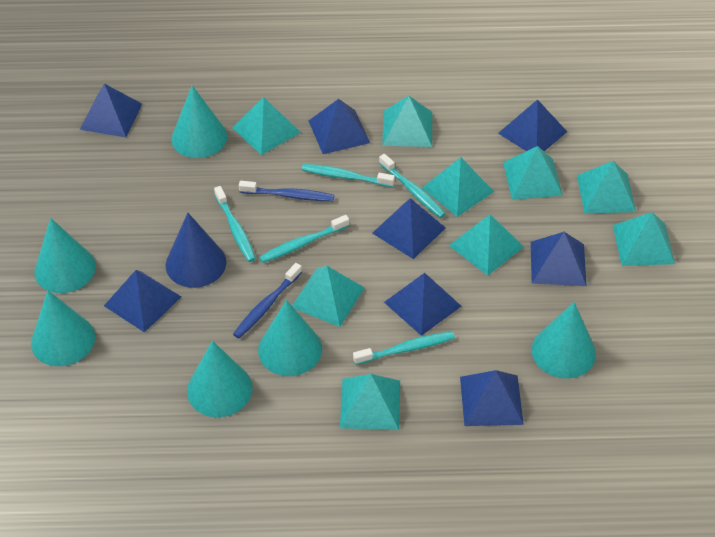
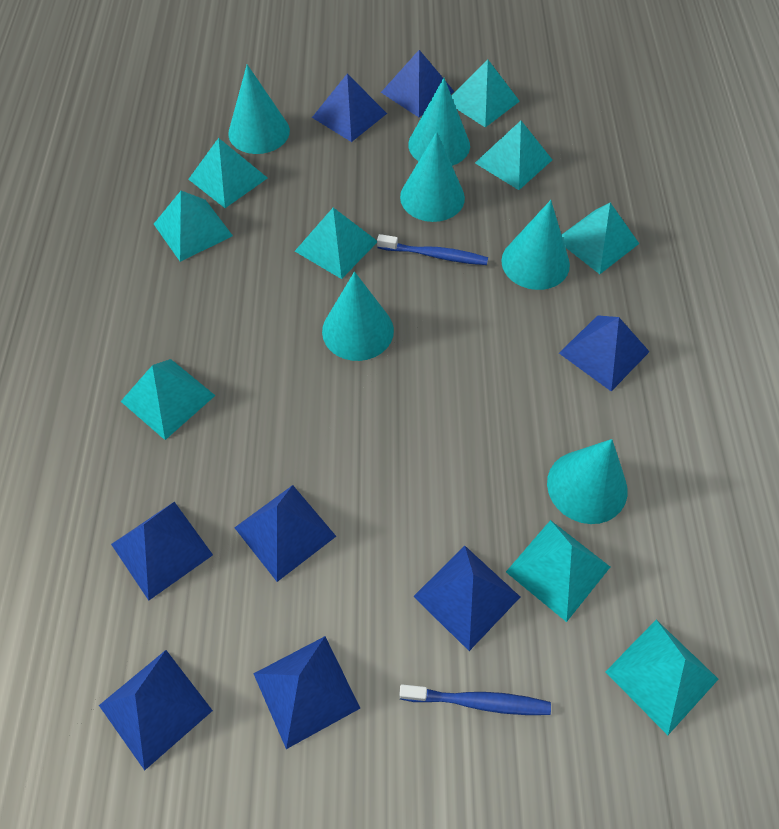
blue cone: 1 -> 0
turquoise toothbrush: 5 -> 0

